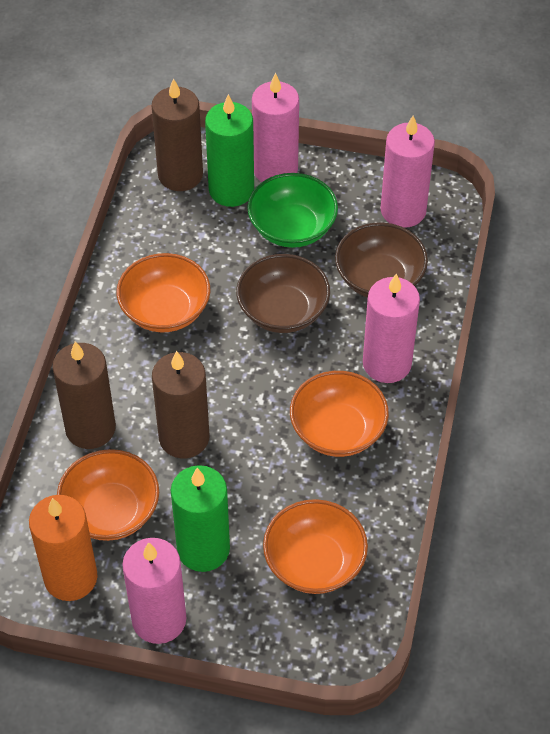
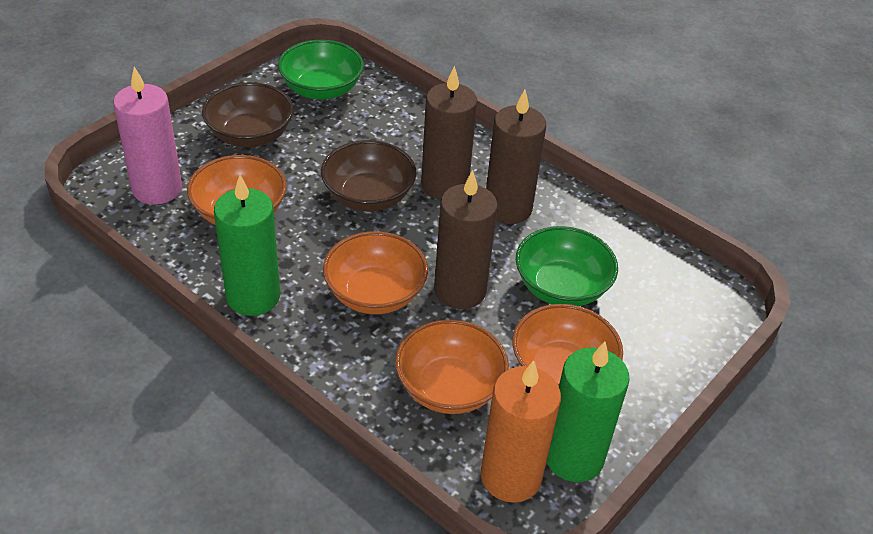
green bowl: 1 -> 2
pink candle: 4 -> 1

